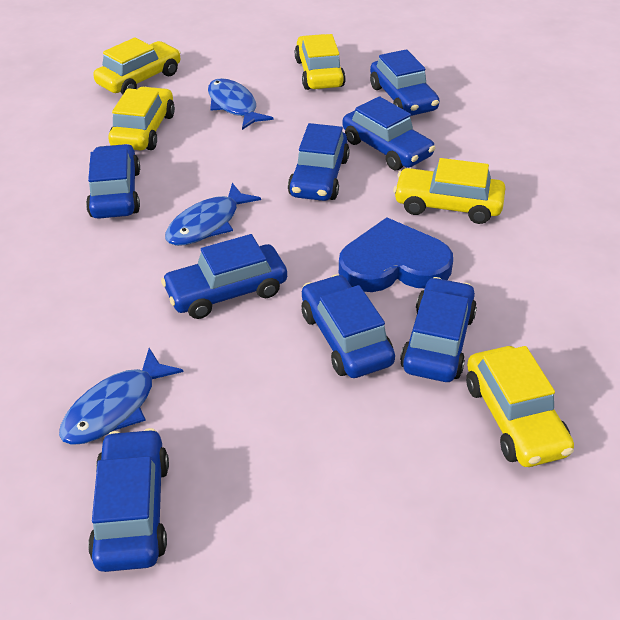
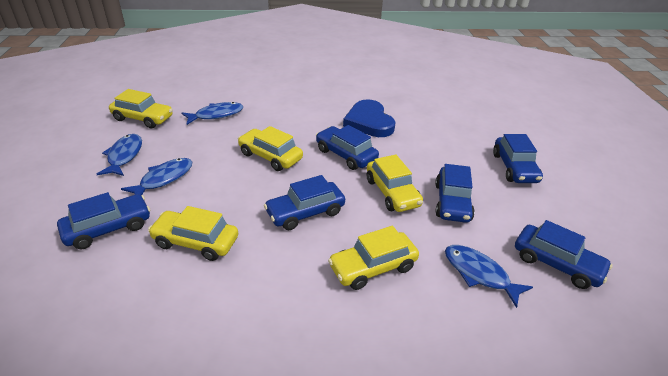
blue car: 8 -> 6
blue fish: 3 -> 4

